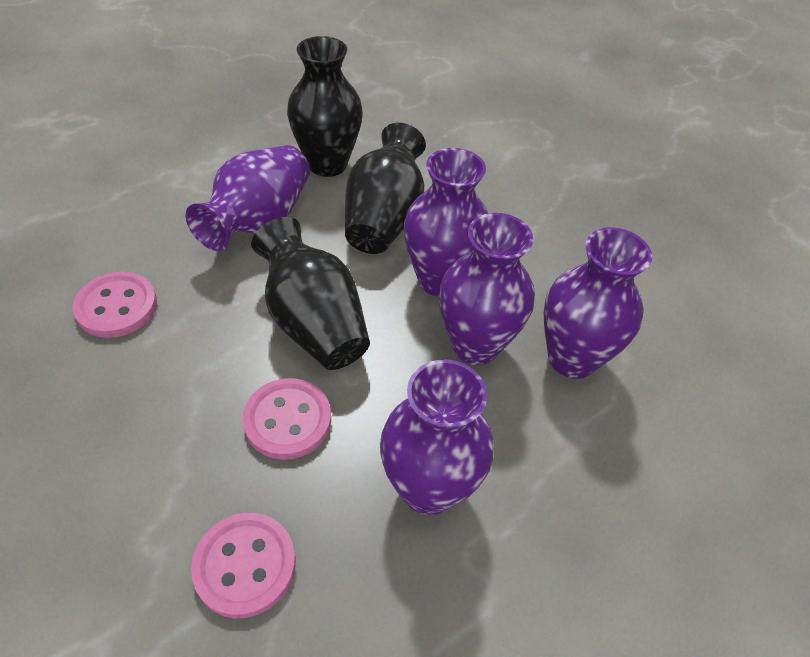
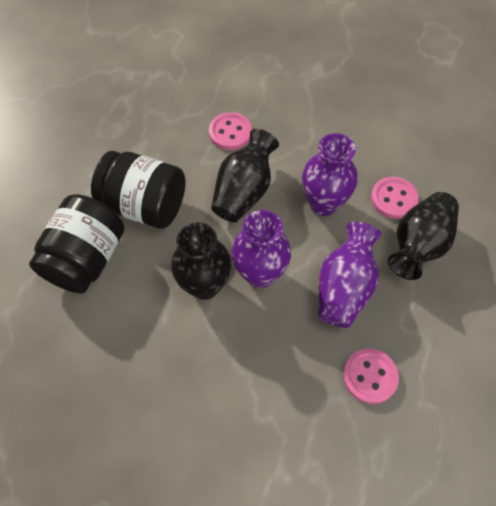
black jar: 0 -> 2
purple vase: 5 -> 3

